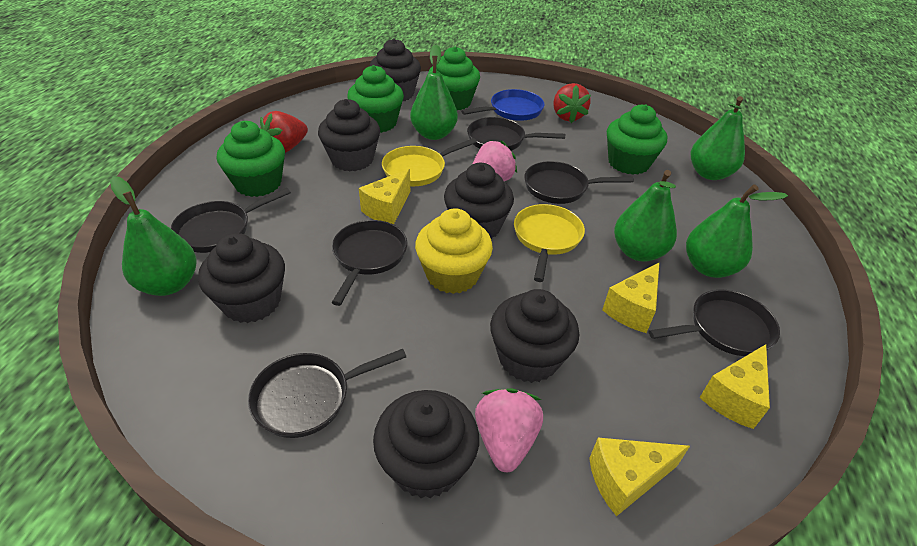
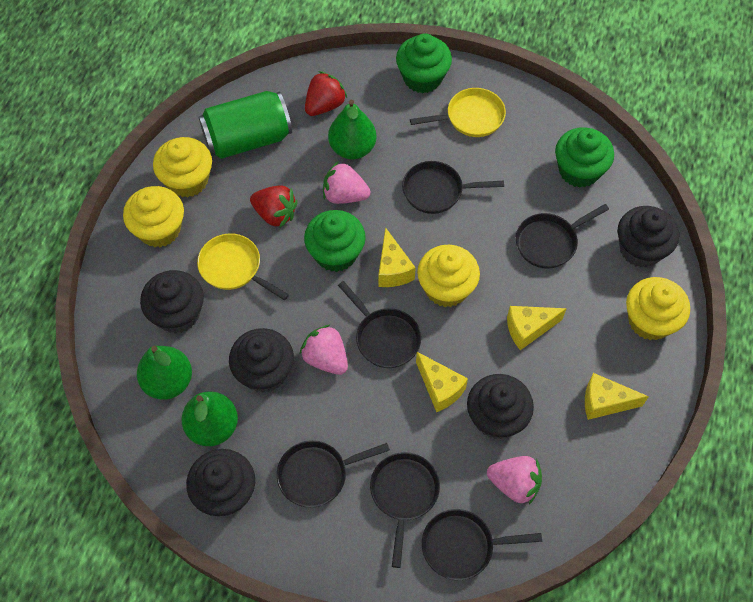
black cupcake: 6 -> 5
blue pan: 1 -> 0
green can: 0 -> 1
green cupcake: 4 -> 3
green pear: 5 -> 3
pink strawberry: 2 -> 3
yellow cupcake: 1 -> 4

